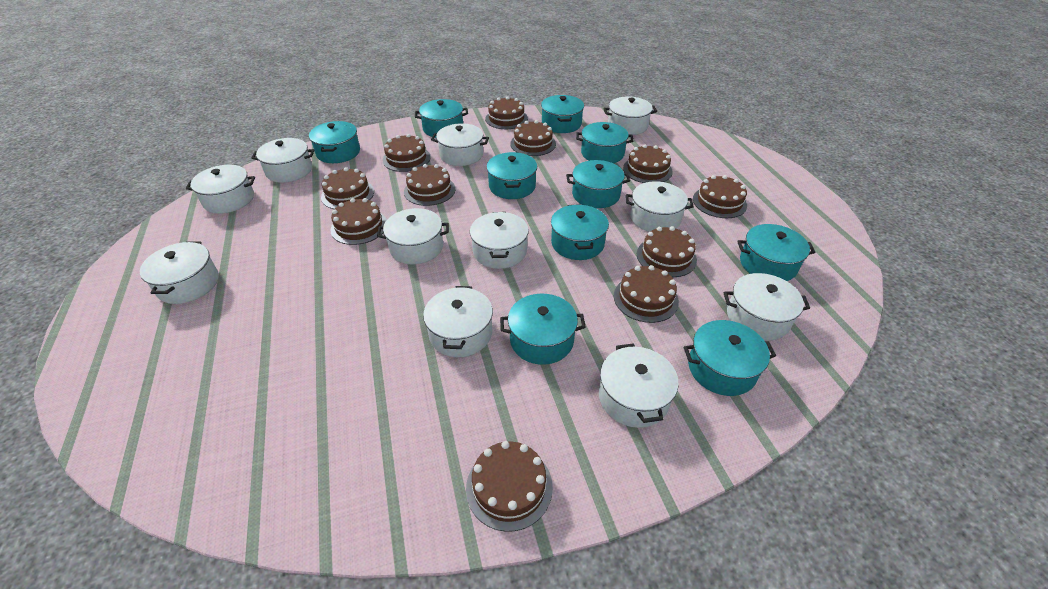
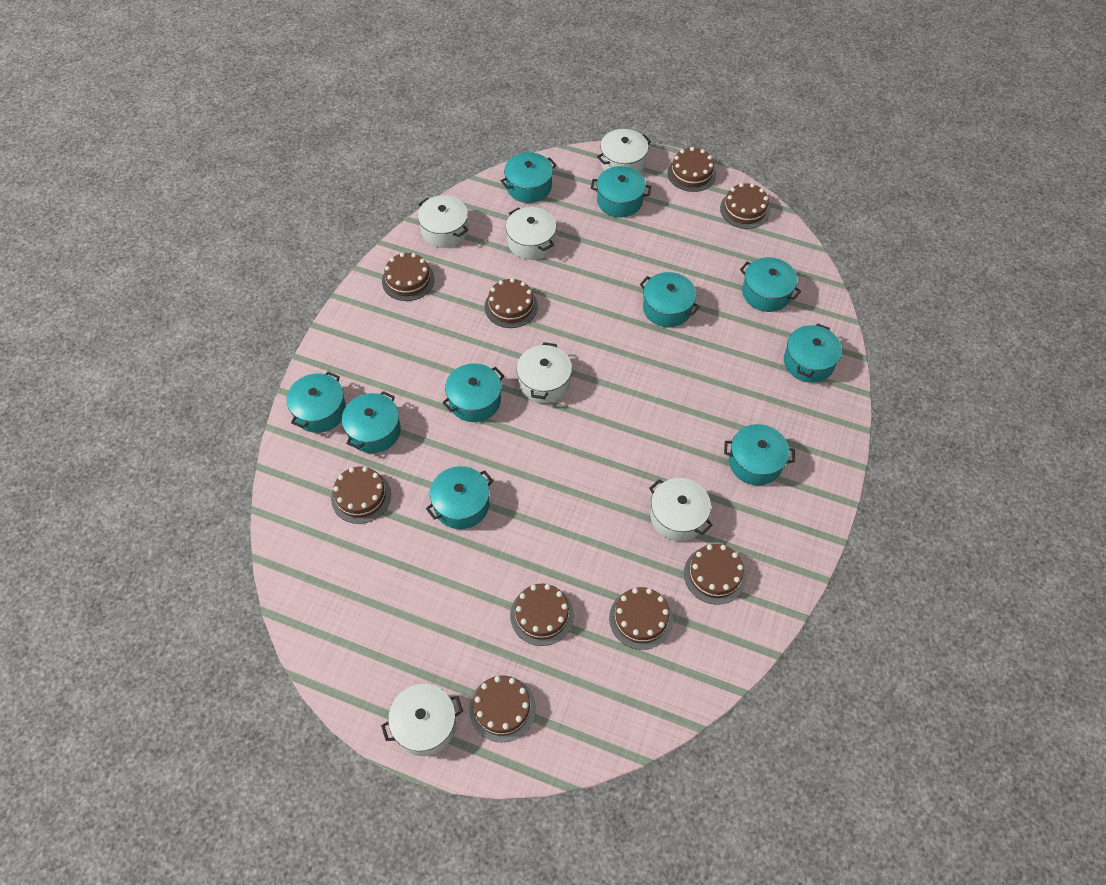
brown cake: 11 -> 9
white pot: 11 -> 6

